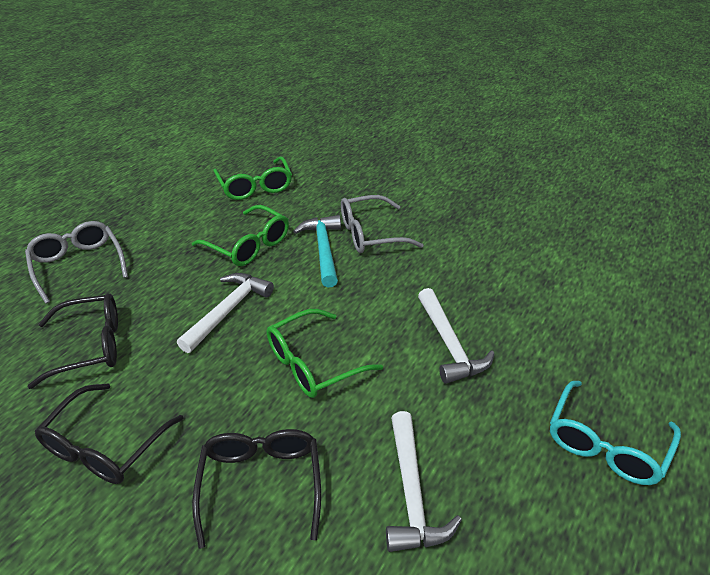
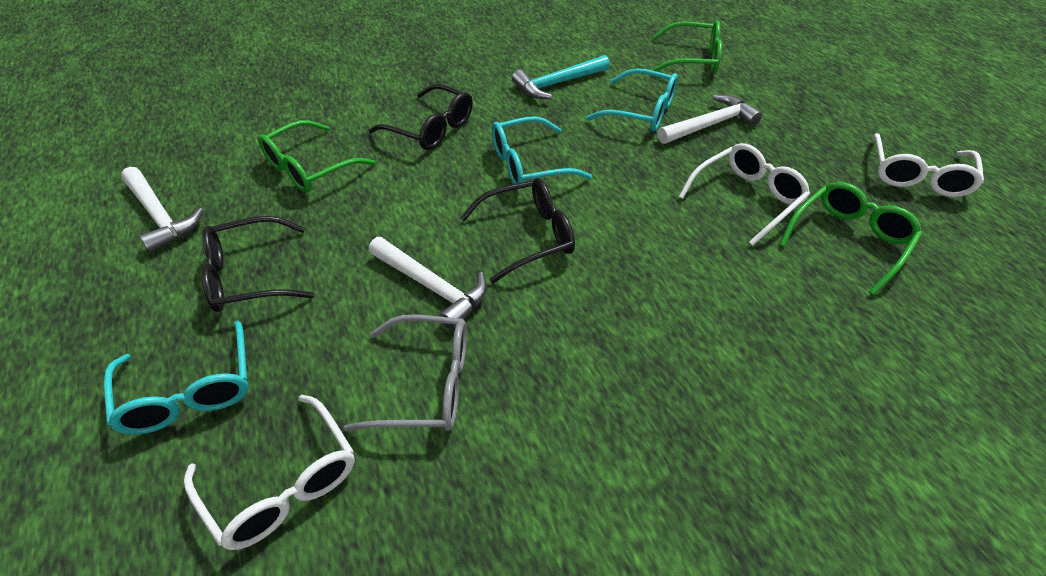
grey glasses: 2 -> 1
turquoise glasses: 1 -> 3
white glasses: 0 -> 3

